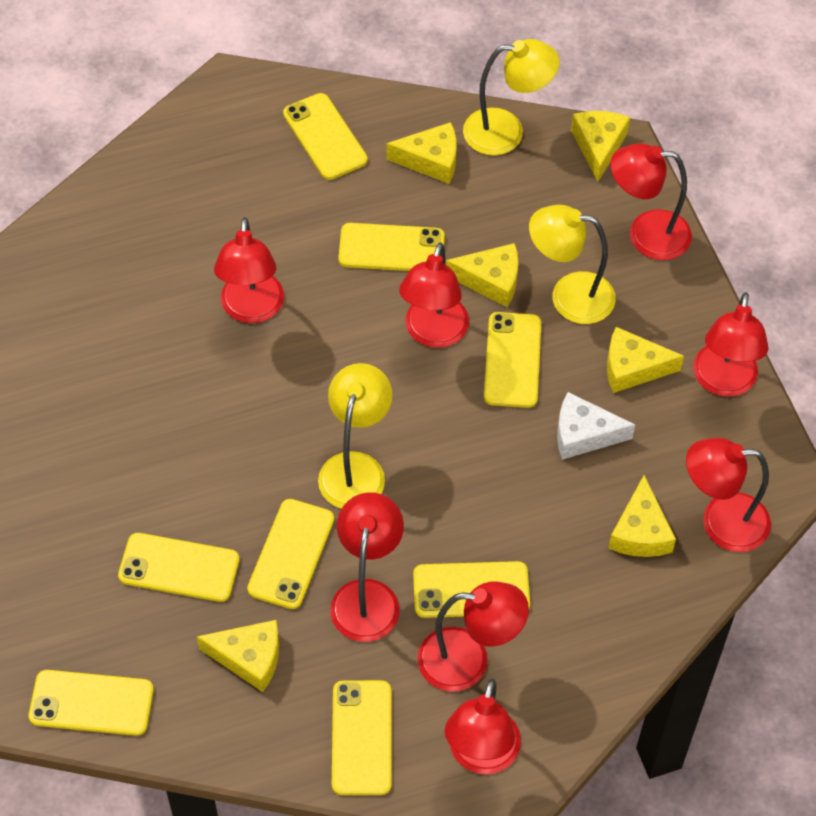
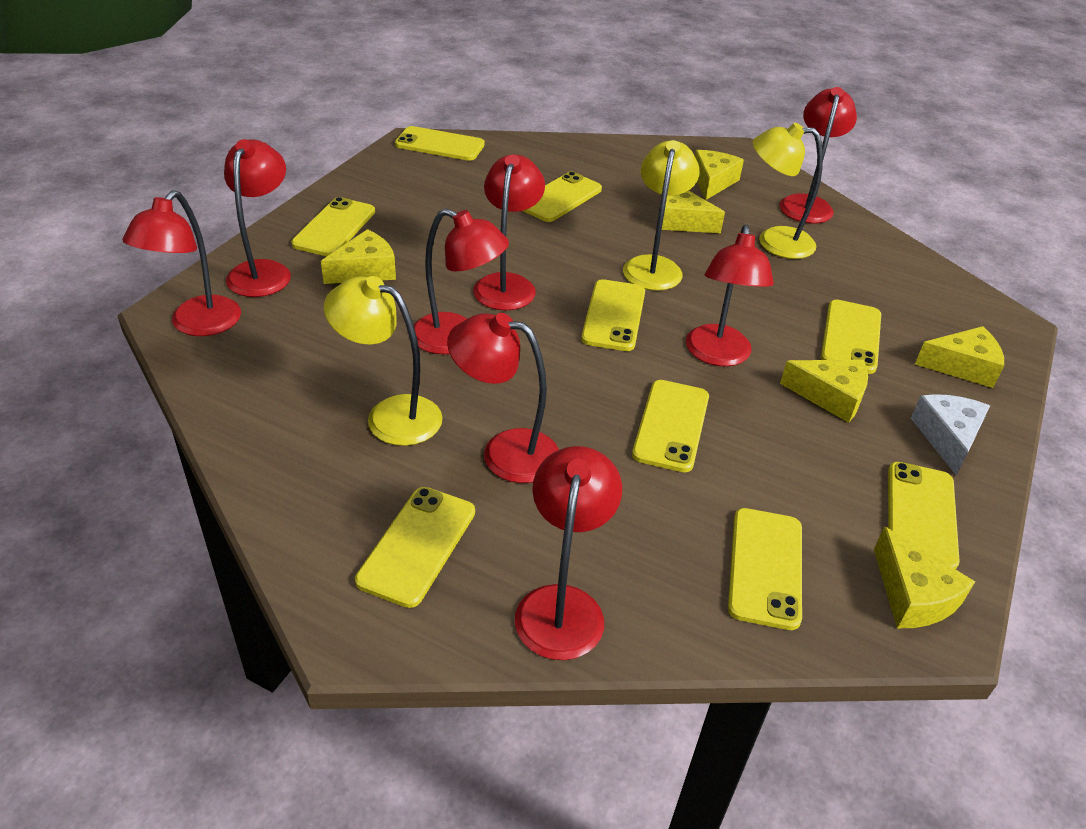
yellow phone: 8 -> 9

